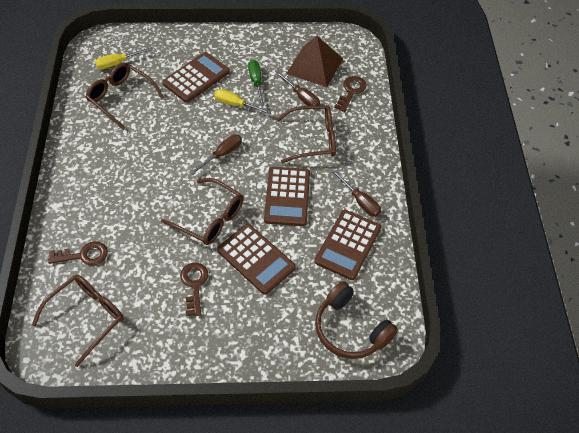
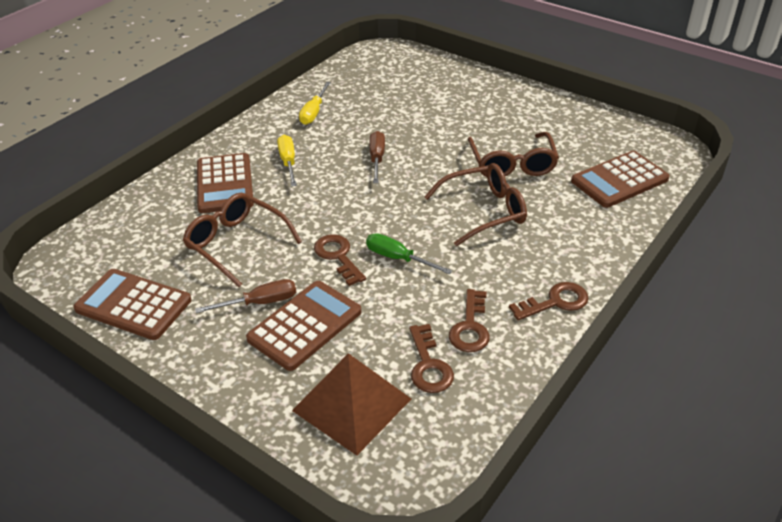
brown glasses: 4 -> 3
brown headphones: 1 -> 0
brown key: 3 -> 4
brown screwdriver: 3 -> 2

